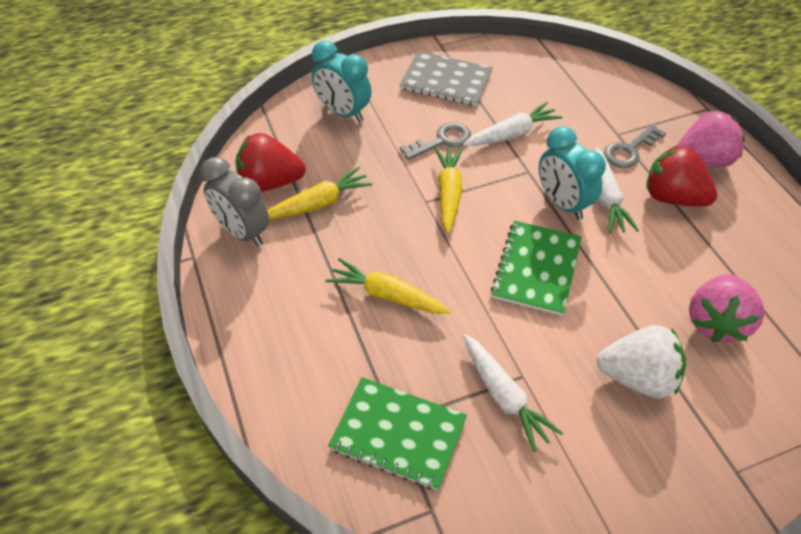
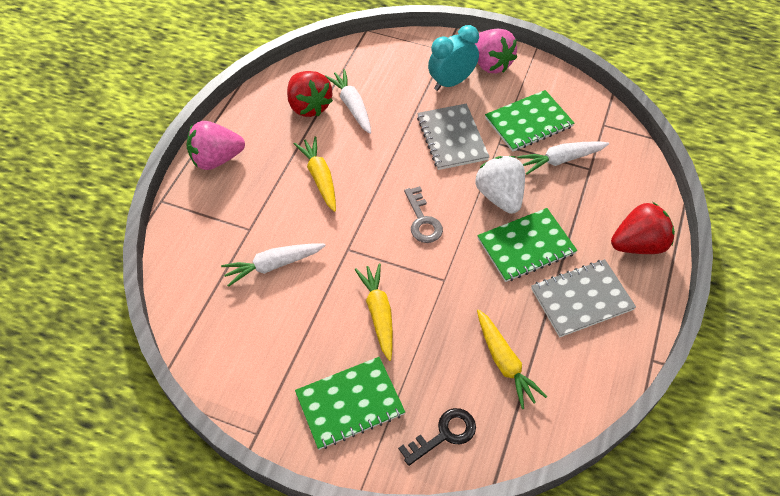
black key: 0 -> 1
green notebook: 2 -> 3
grey clock: 1 -> 0
grey key: 2 -> 1
grey notebook: 1 -> 2
turquoise clock: 2 -> 1

